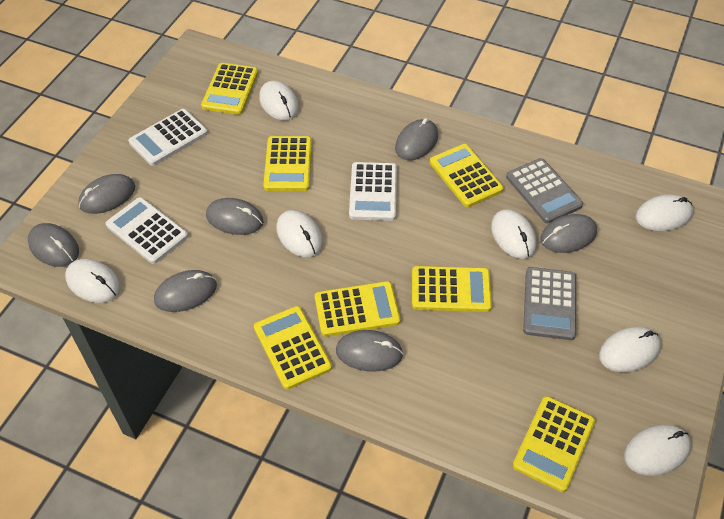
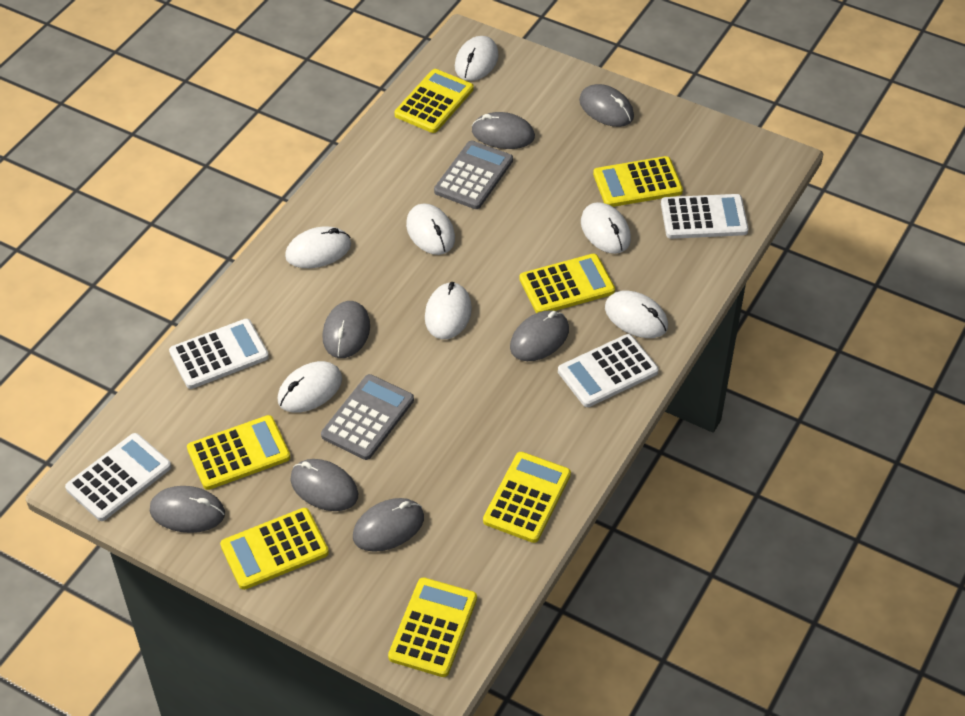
white calculator: 3 -> 4

